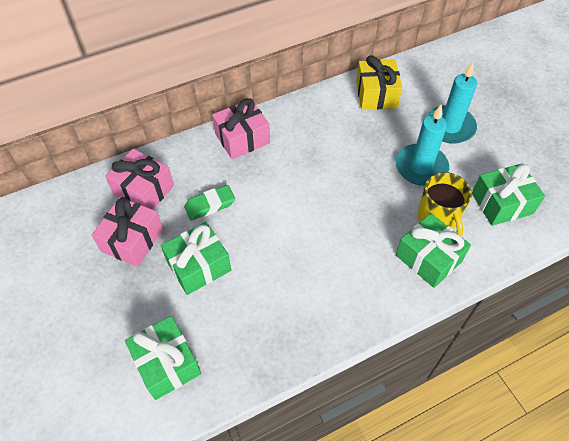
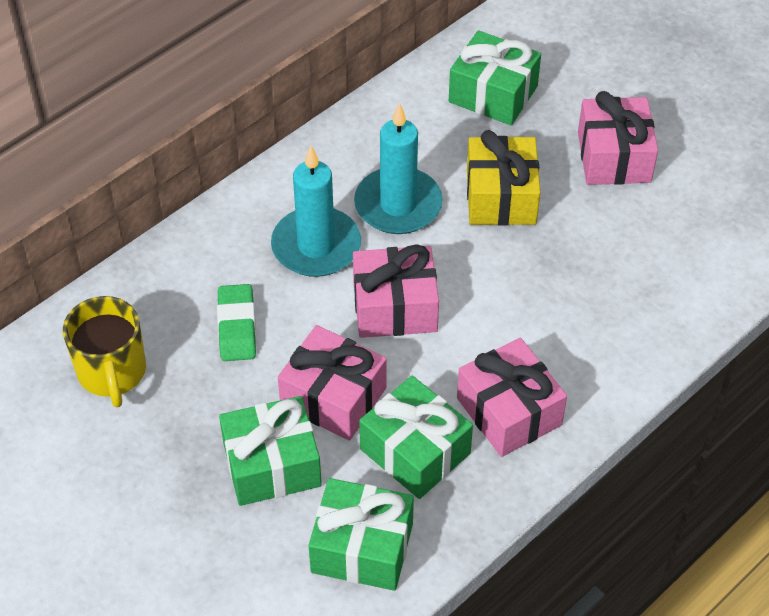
pink gift: 3 -> 4

